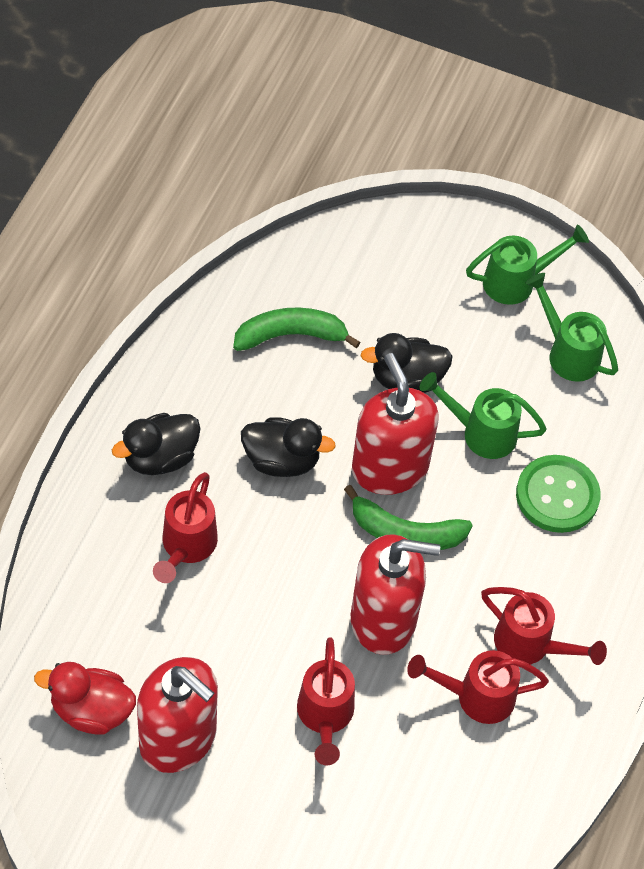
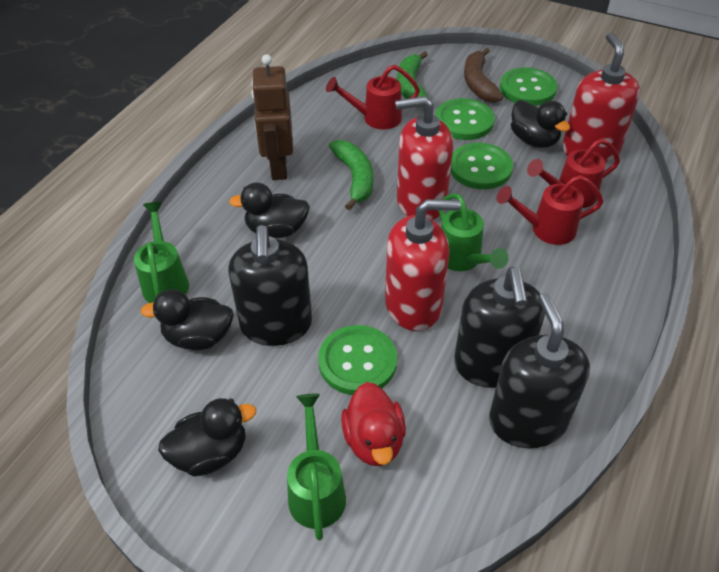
black duck: 3 -> 4
black soap dispenser: 0 -> 3
brown banana: 0 -> 1
brown robot: 0 -> 1
green button: 1 -> 4
red watering can: 4 -> 3

